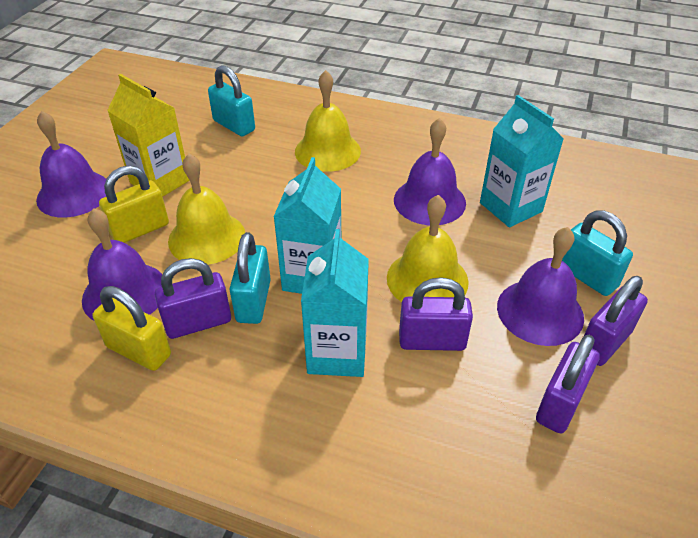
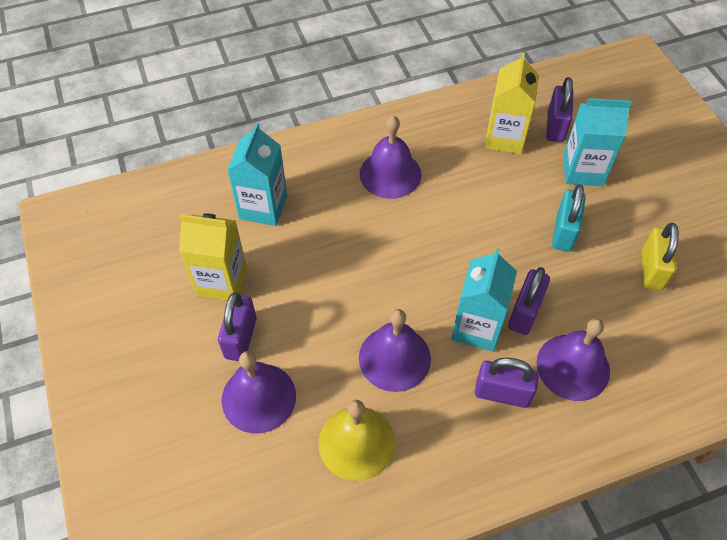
turquoise padlock: 3 -> 1
yellow bell: 3 -> 1
yellow carton: 1 -> 2
yellow padlock: 2 -> 1

